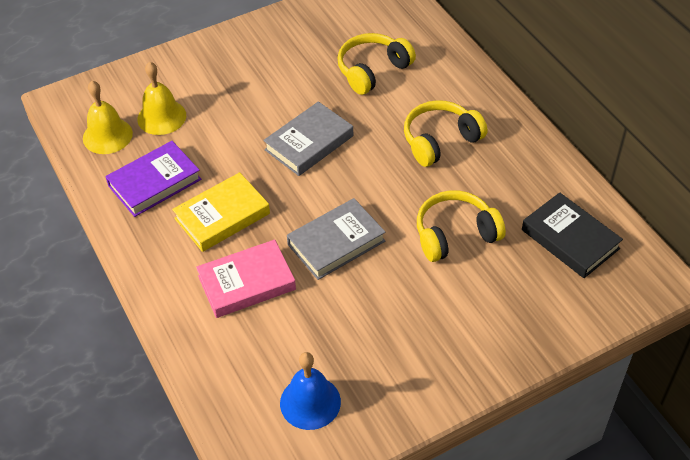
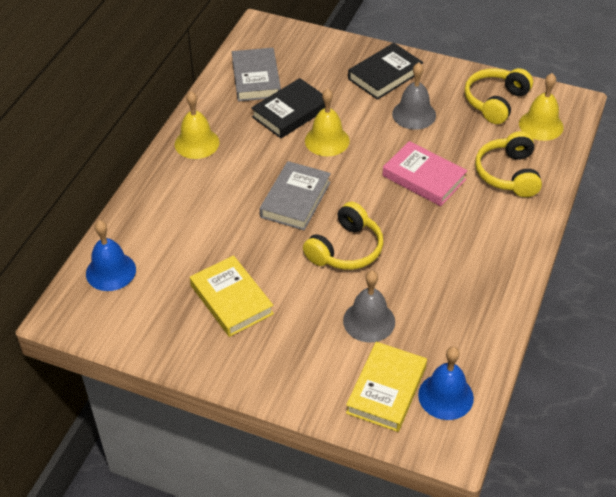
black book: 1 -> 2
blue bell: 1 -> 2
grey bell: 0 -> 2
purple book: 1 -> 0
yellow bell: 2 -> 3
yellow book: 1 -> 2

